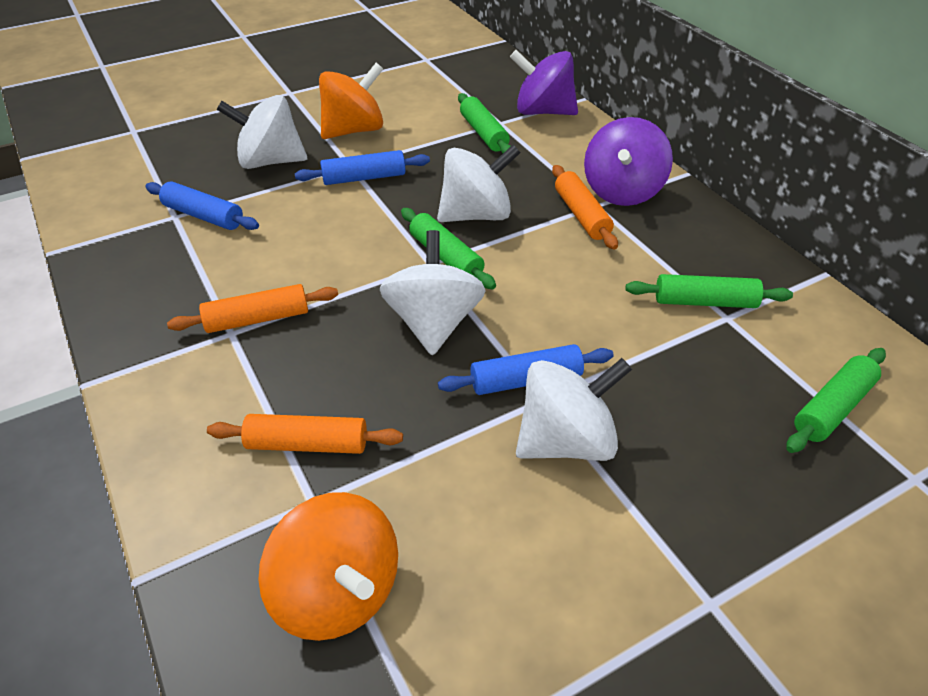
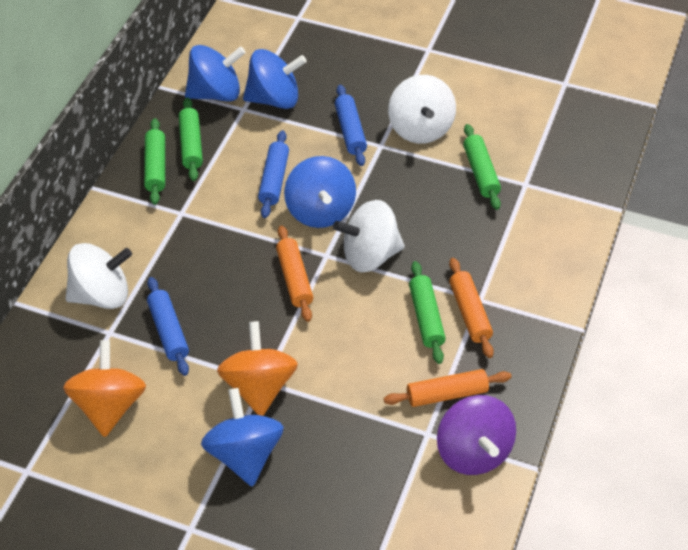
blue spinning top: 0 -> 4
purple spinning top: 2 -> 1
white spinning top: 4 -> 3

